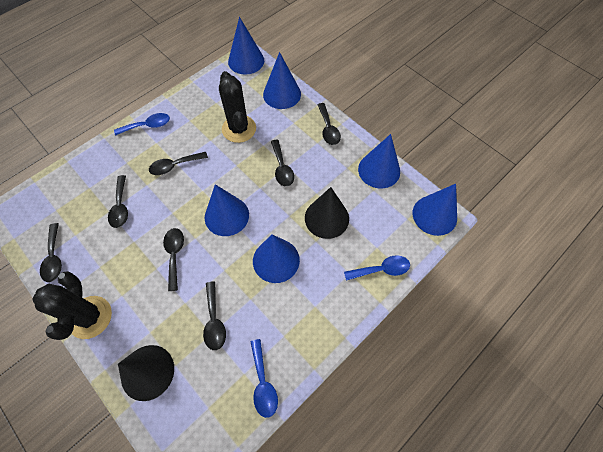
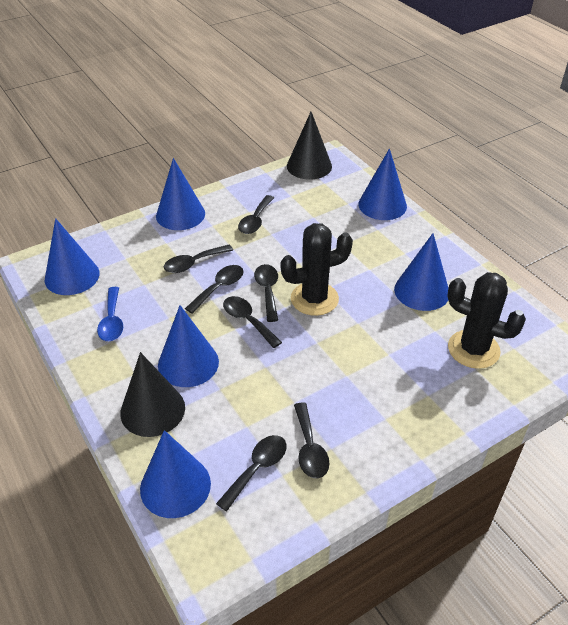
blue spoon: 3 -> 1

